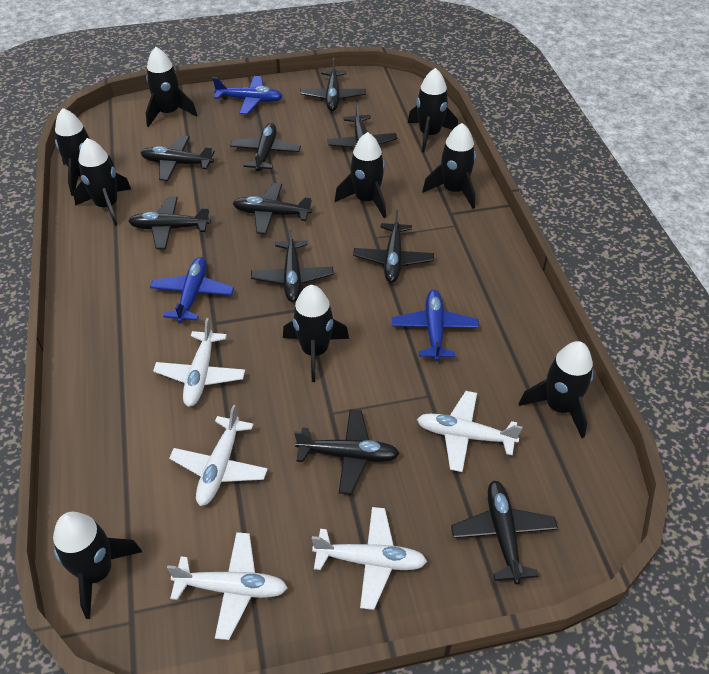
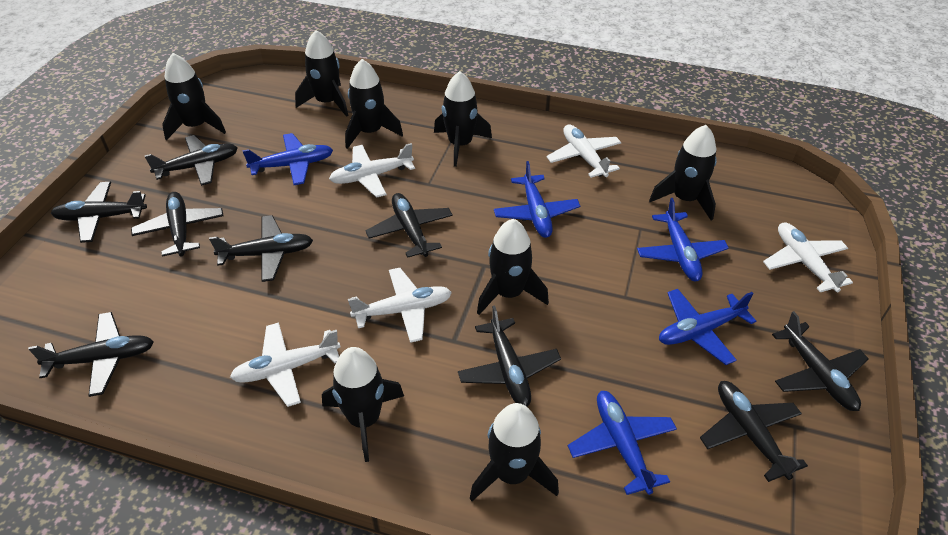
black plane: 10 -> 9
black rocket: 9 -> 8
blue plane: 3 -> 5

